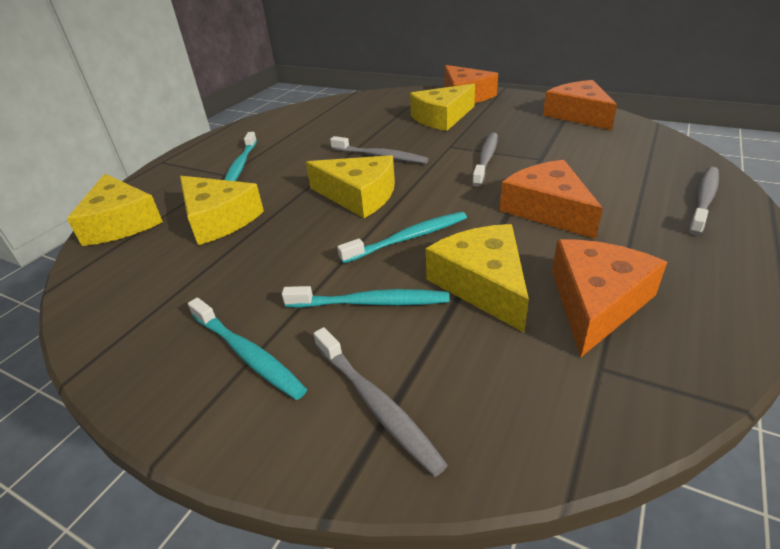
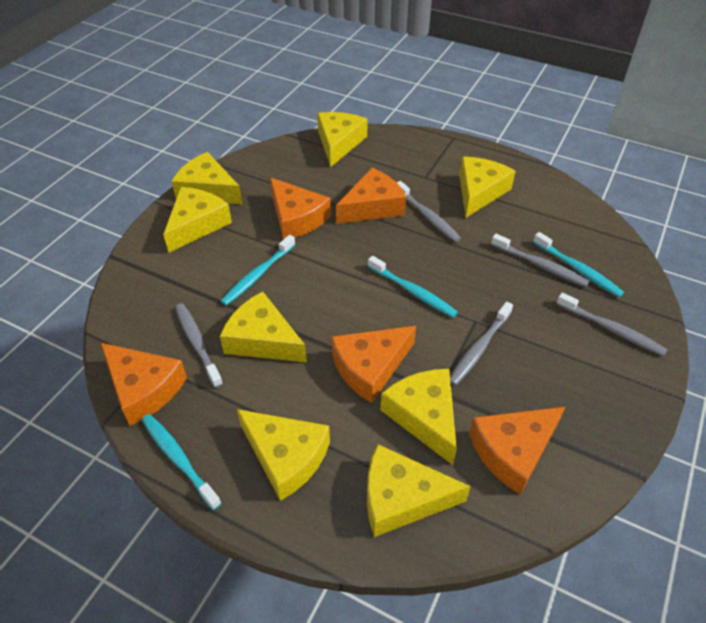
grey toothbrush: 4 -> 5
orange cheese: 4 -> 5
yellow cheese: 5 -> 8

